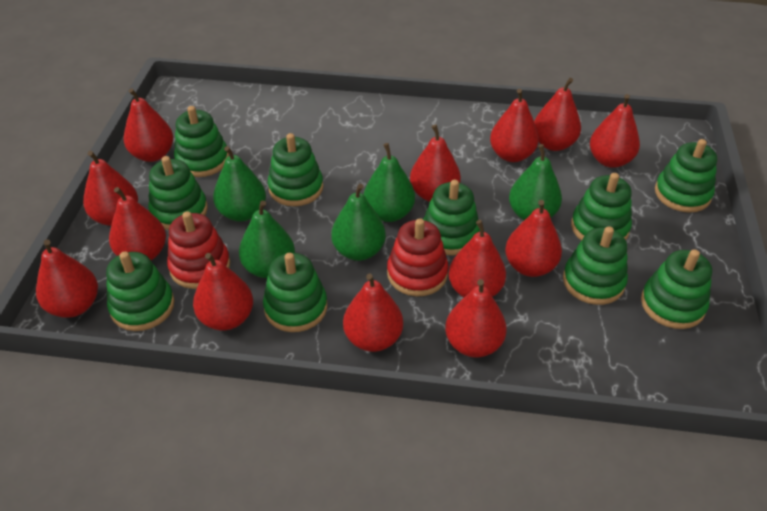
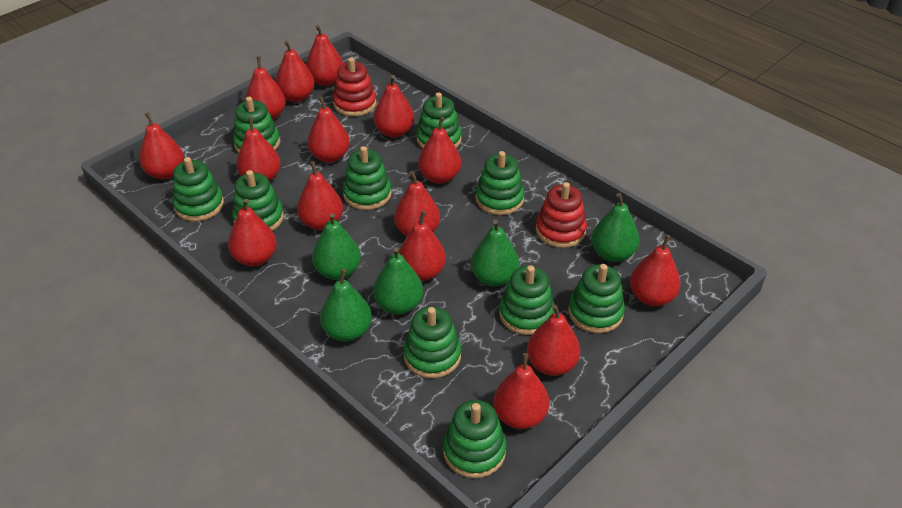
red pear: 13 -> 15

